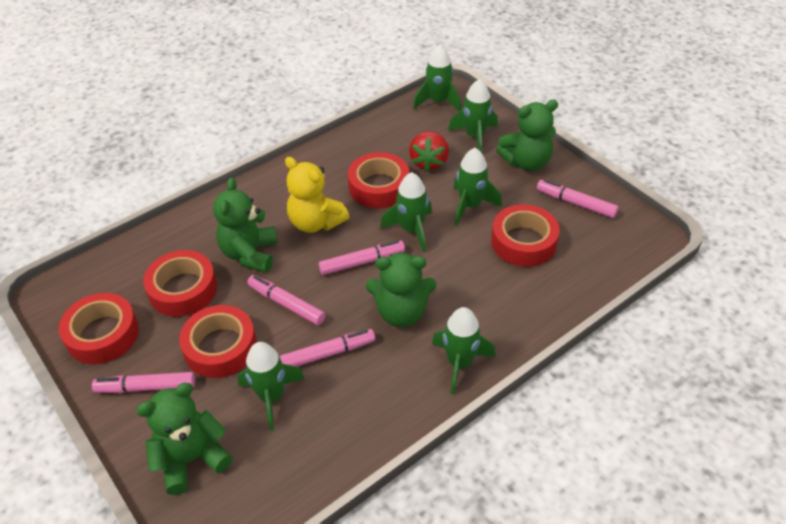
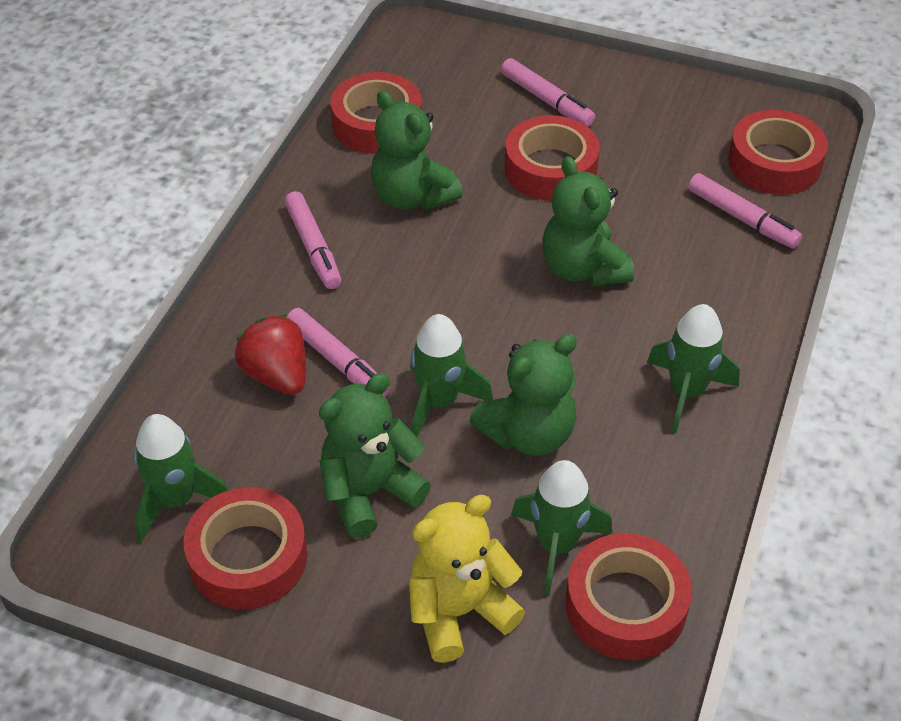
green rocket: 6 -> 4
pink marker: 5 -> 4

